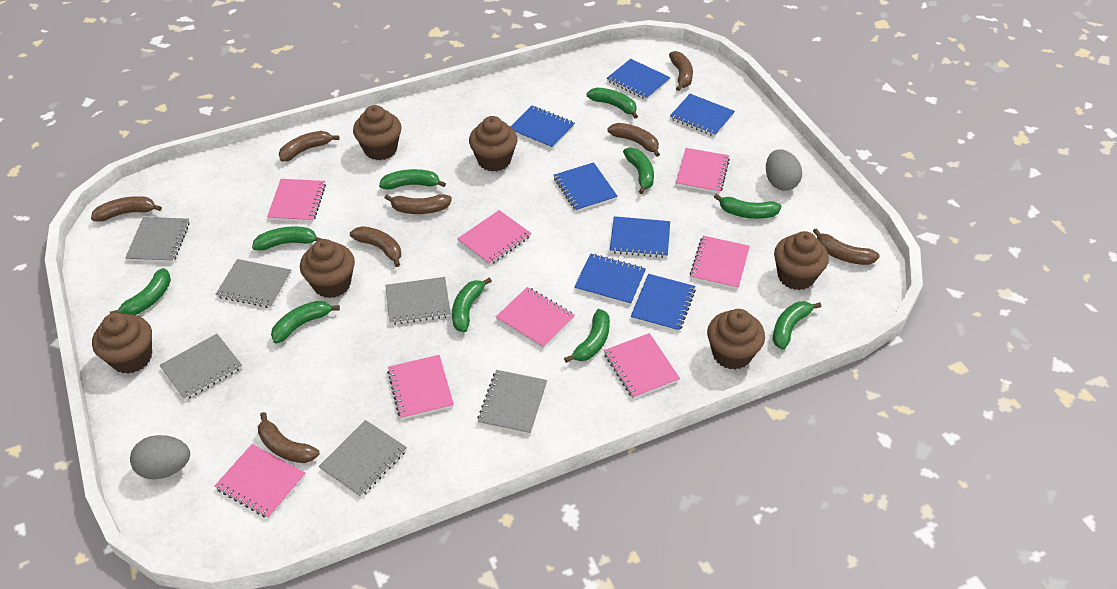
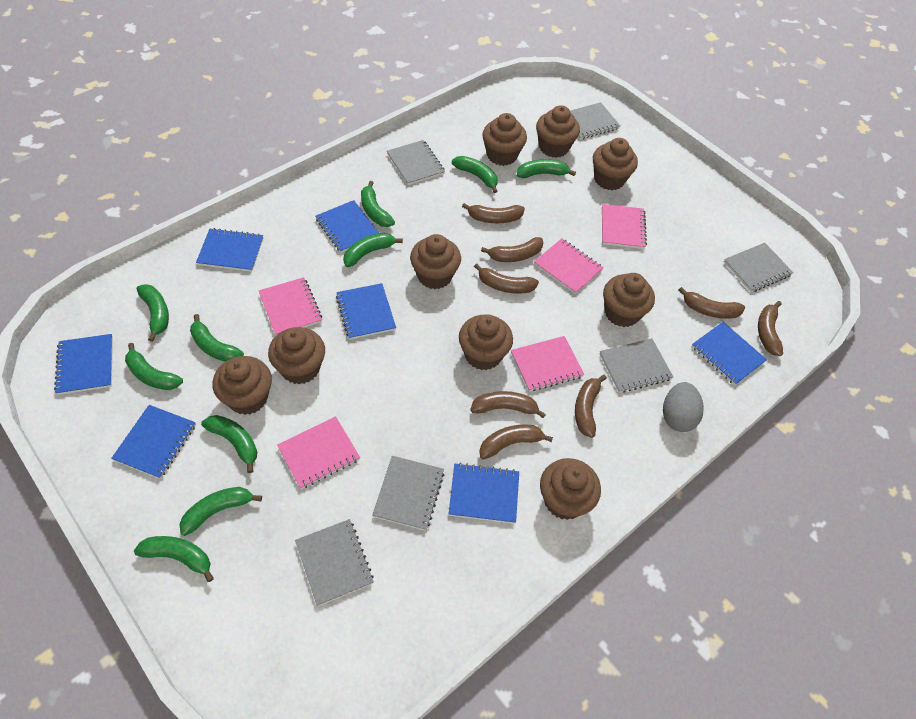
brown cupcake: 6 -> 9
grey egg: 2 -> 1
pink notebook: 8 -> 5

